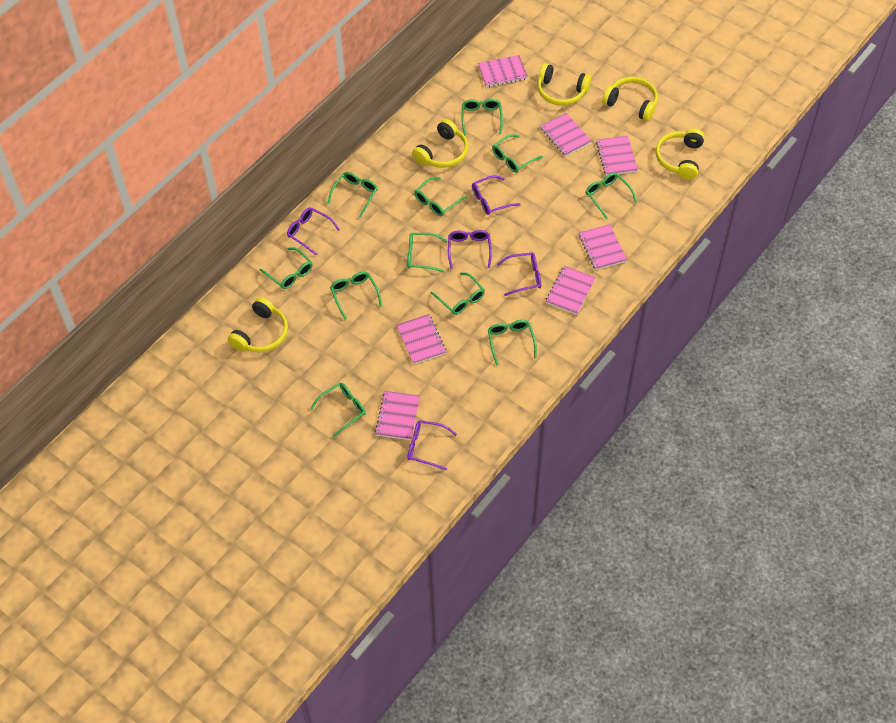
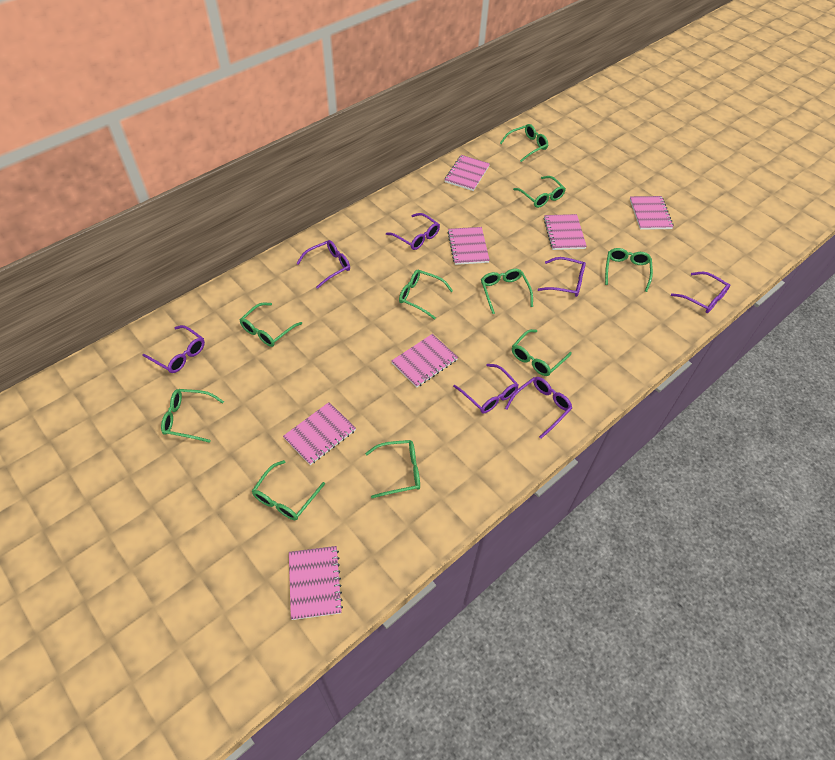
green glasses: 11 -> 10
purple glasses: 5 -> 7
yellow headphones: 5 -> 0

